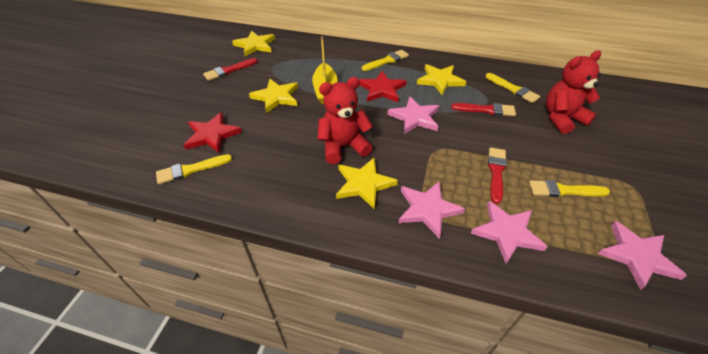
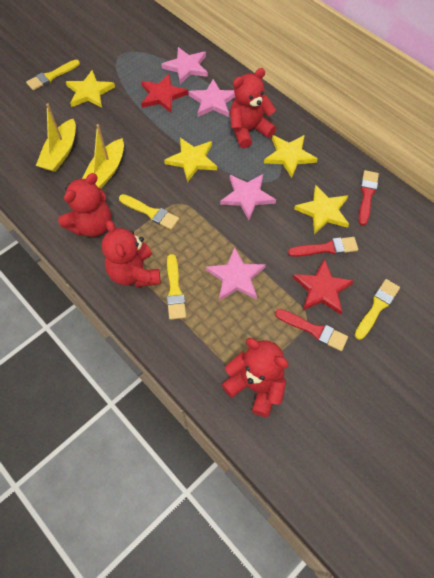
red teddy bear: 2 -> 4
yellow boat: 1 -> 2

